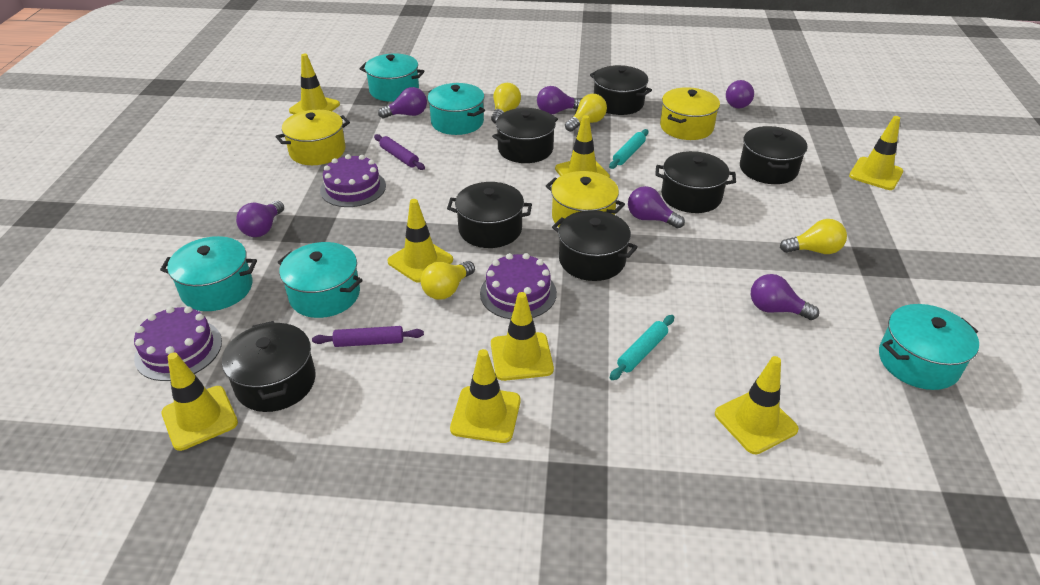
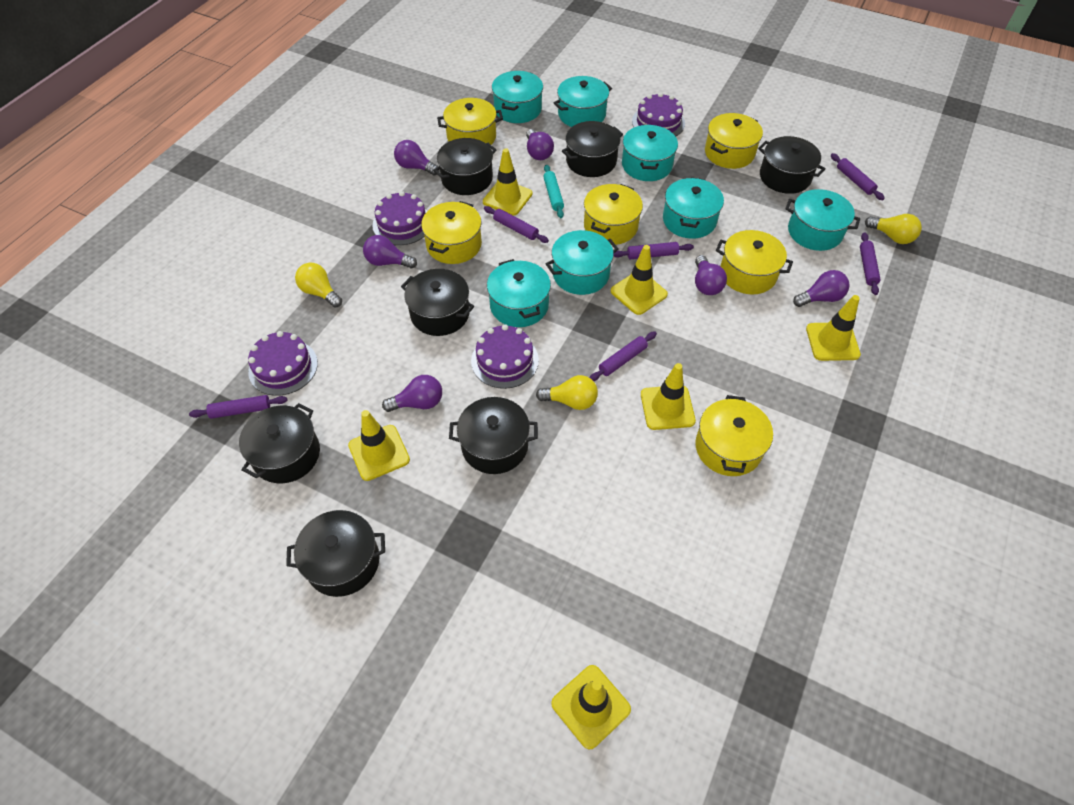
purple cake: 3 -> 4
purple rolling pin: 2 -> 6
turquoise pot: 5 -> 7
turquoise rolling pin: 2 -> 1
yellow light bulb: 4 -> 3
yellow pot: 3 -> 6
yellow traffic cone: 8 -> 6

